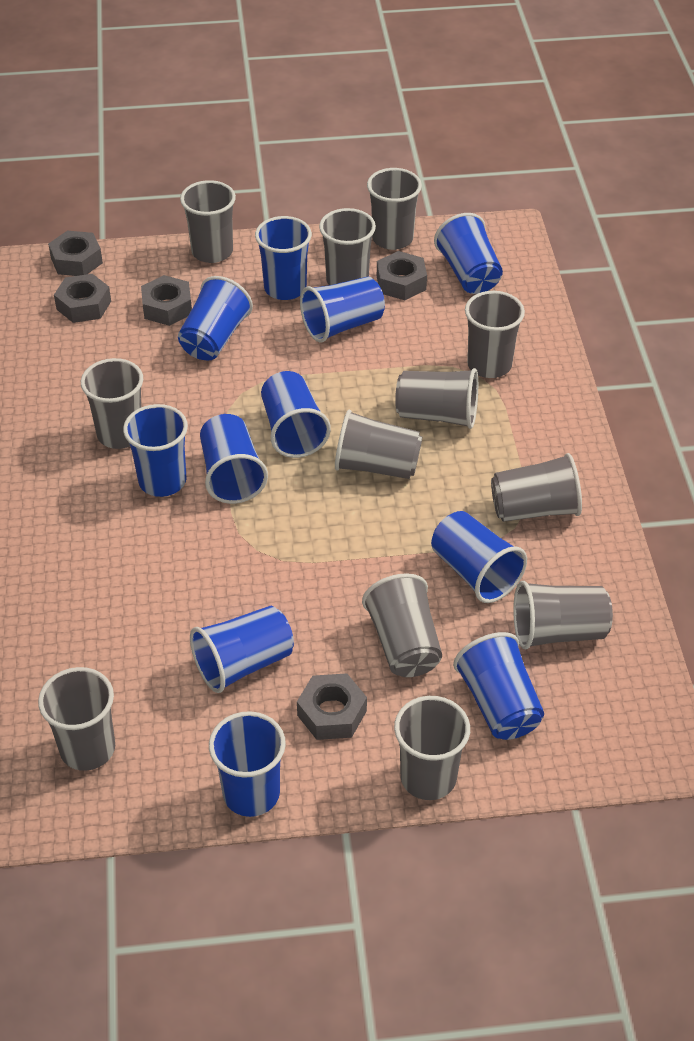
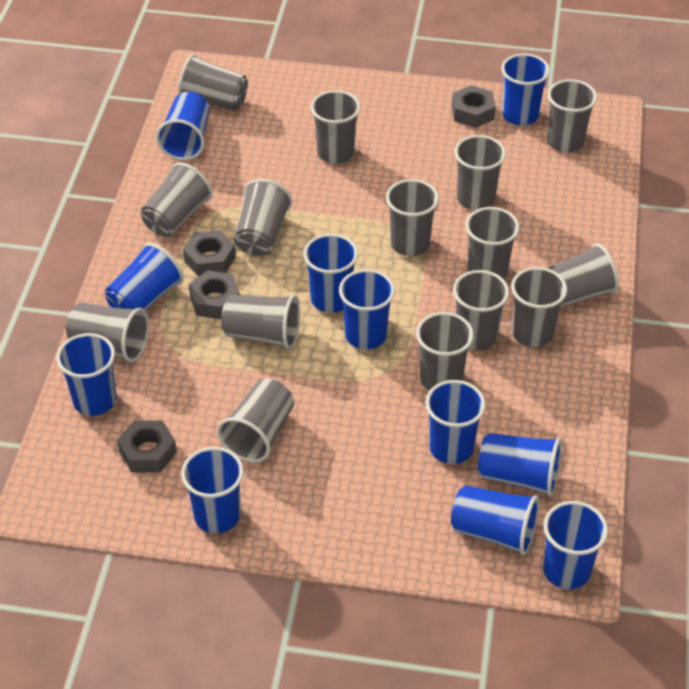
grey cup: 12 -> 15
grey nut: 5 -> 4

